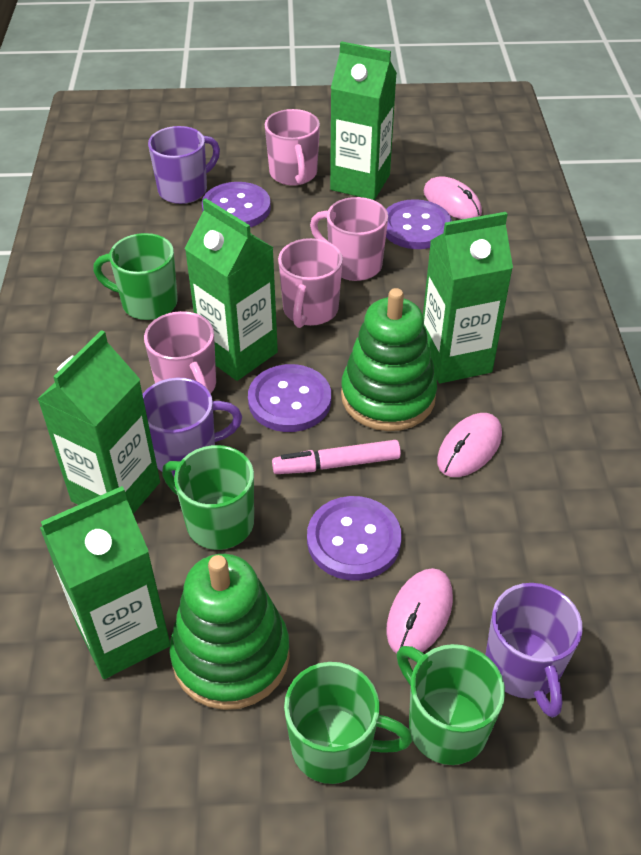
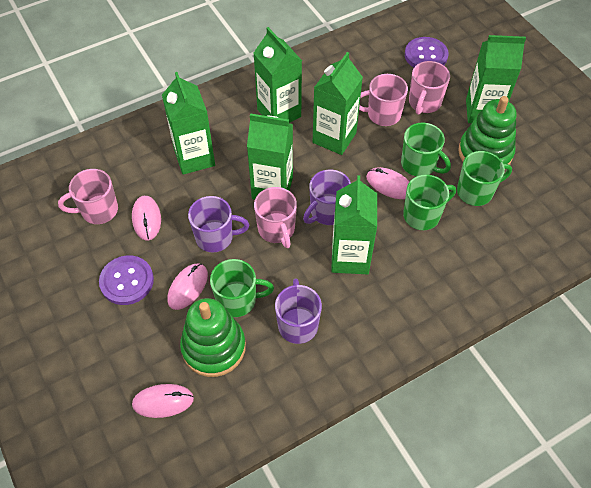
green carton: 5 -> 6
pink marker: 1 -> 0
pink mouse: 3 -> 4
purple button: 4 -> 2

